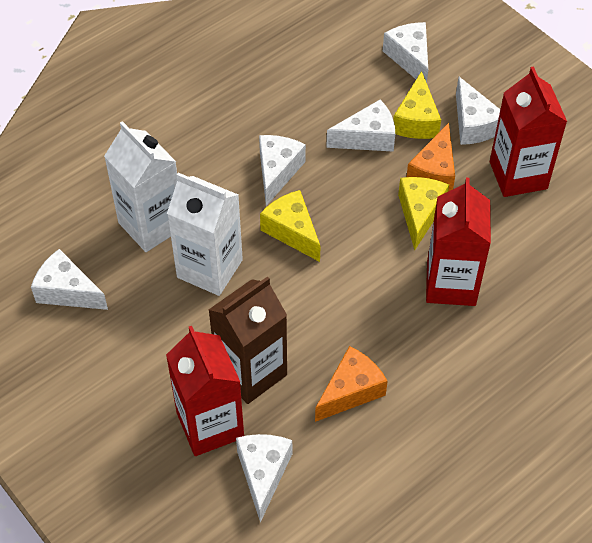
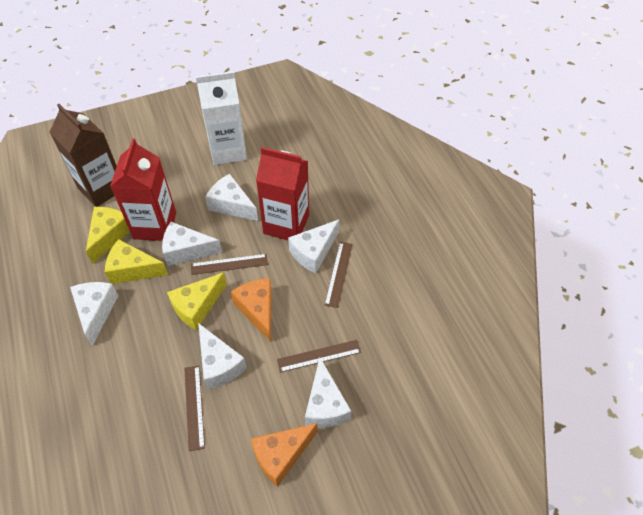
brown ruler: 0 -> 4
red carton: 3 -> 2
white carton: 2 -> 1

